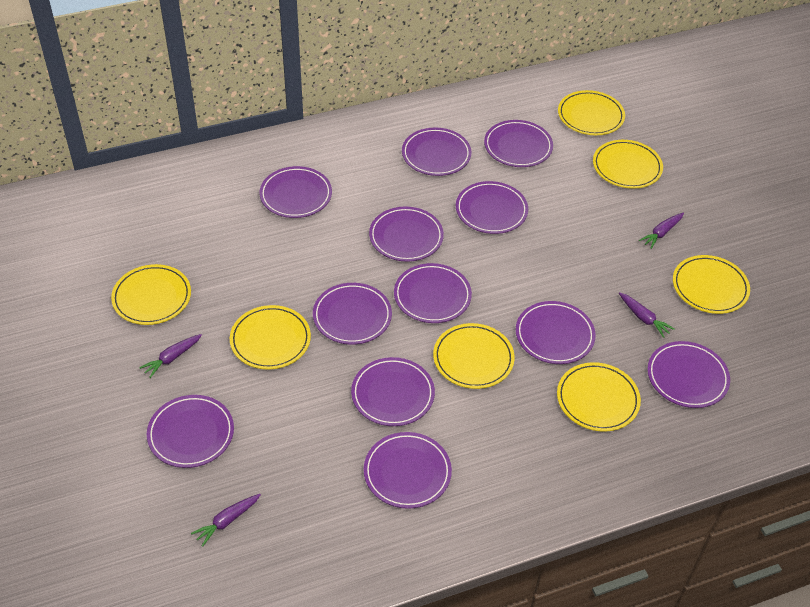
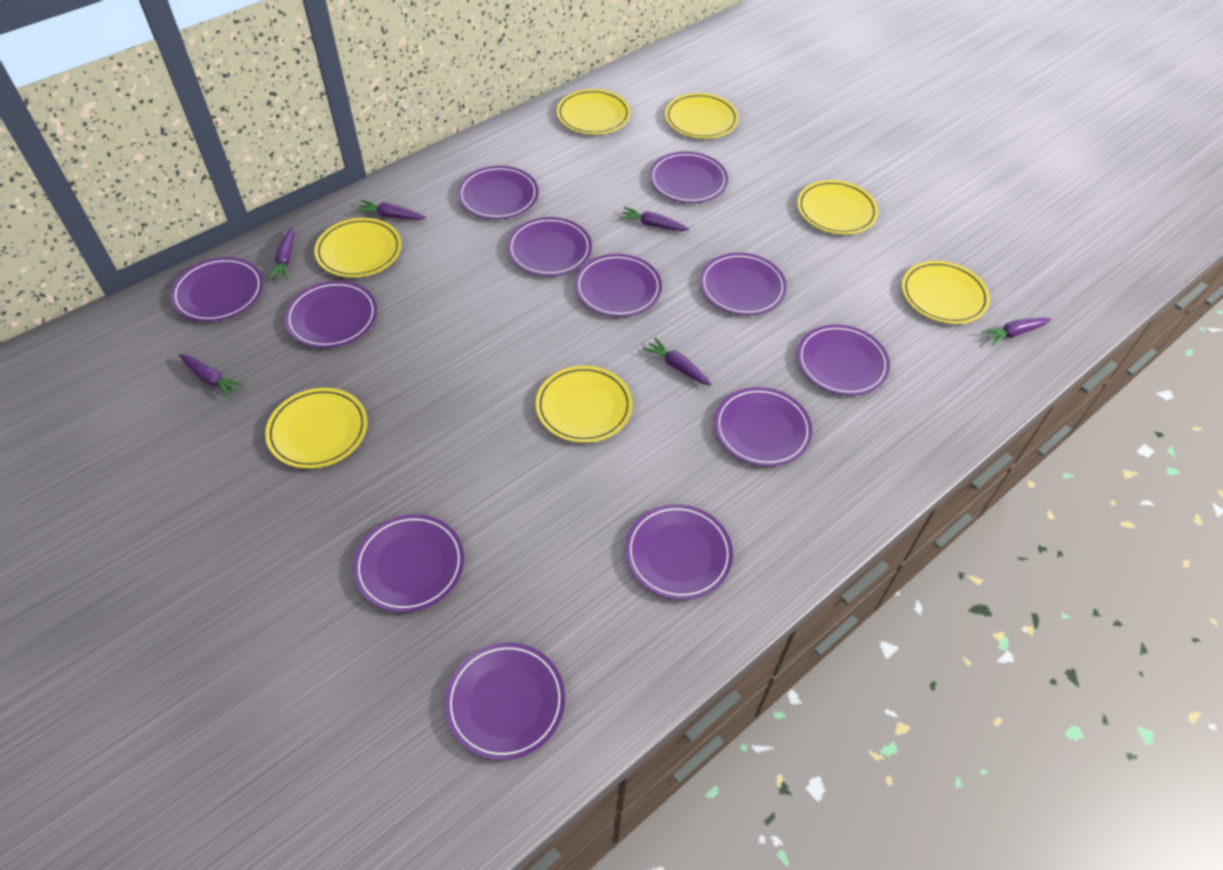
purple carrot: 4 -> 6

